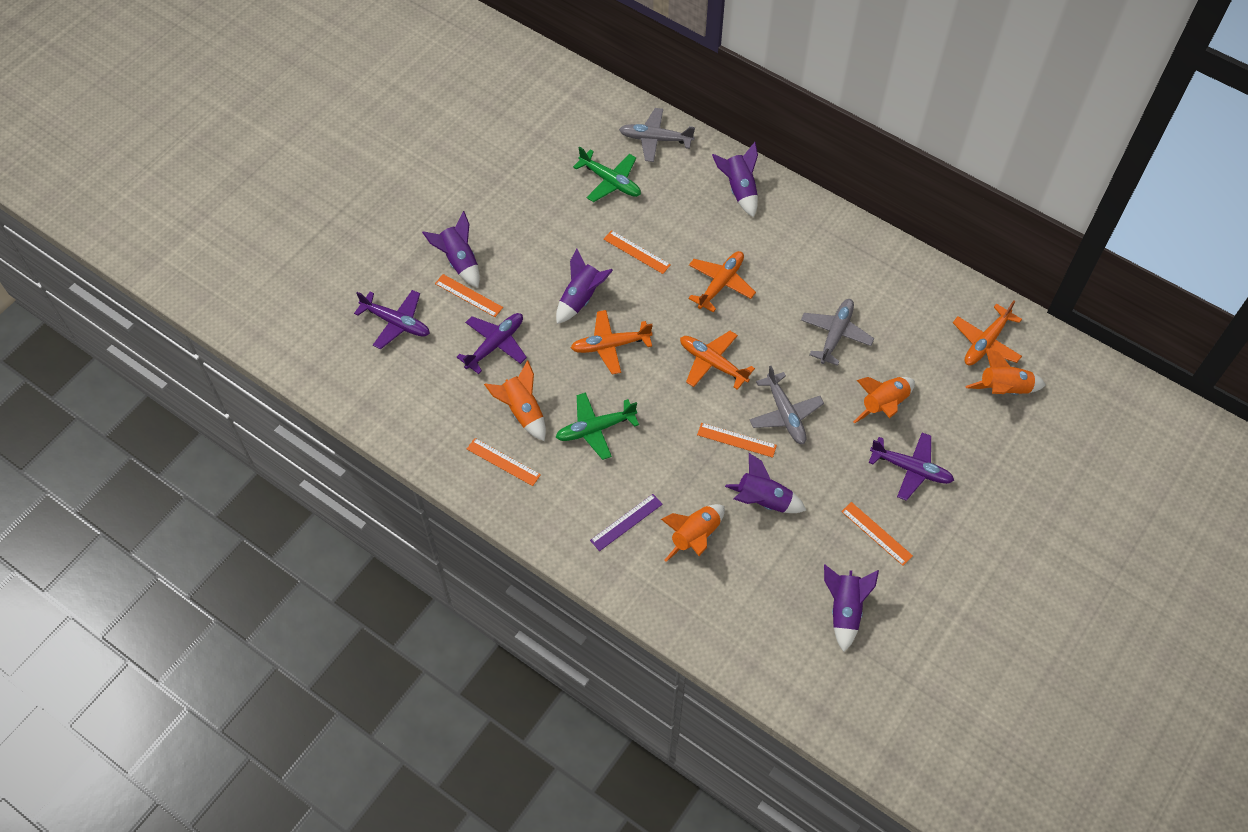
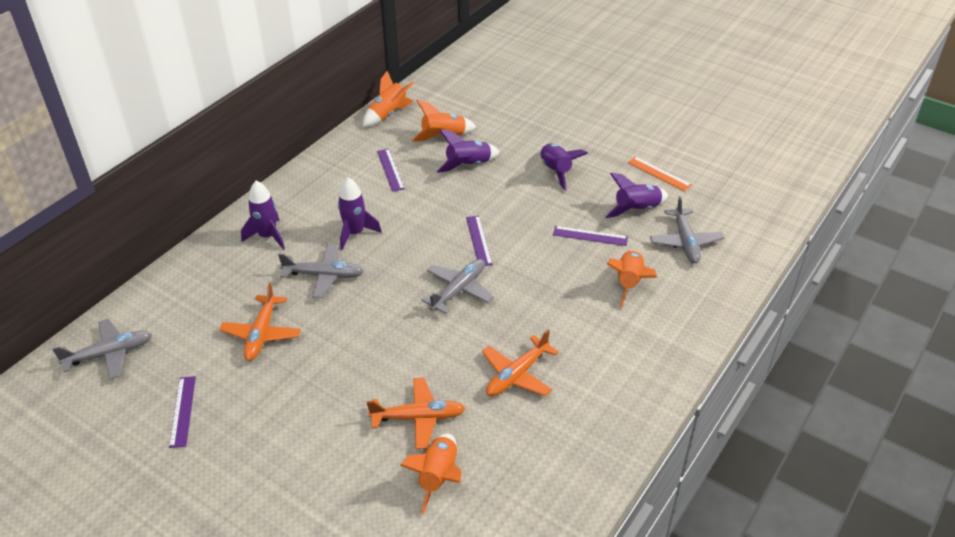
green plane: 2 -> 0
grey plane: 3 -> 4
orange plane: 4 -> 3
orange ruler: 5 -> 1
purple plane: 3 -> 0
purple ruler: 1 -> 4

